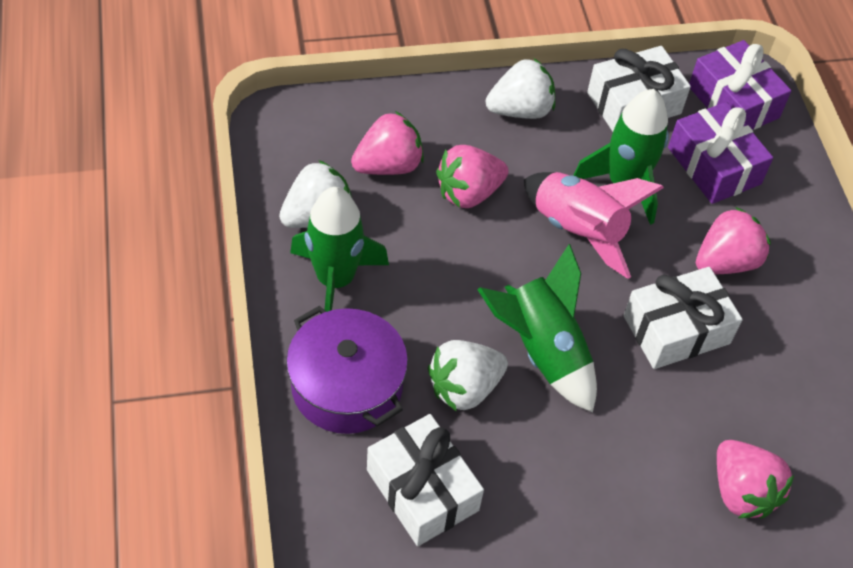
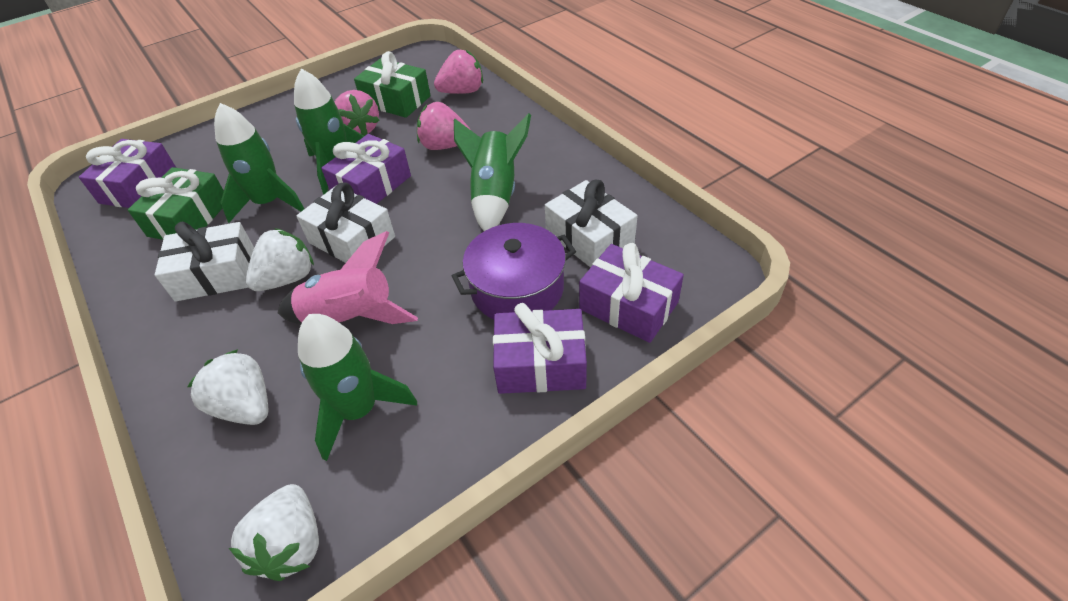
green gift: 0 -> 2
green rocket: 3 -> 4
pink strawberry: 4 -> 3
purple gift: 2 -> 4

